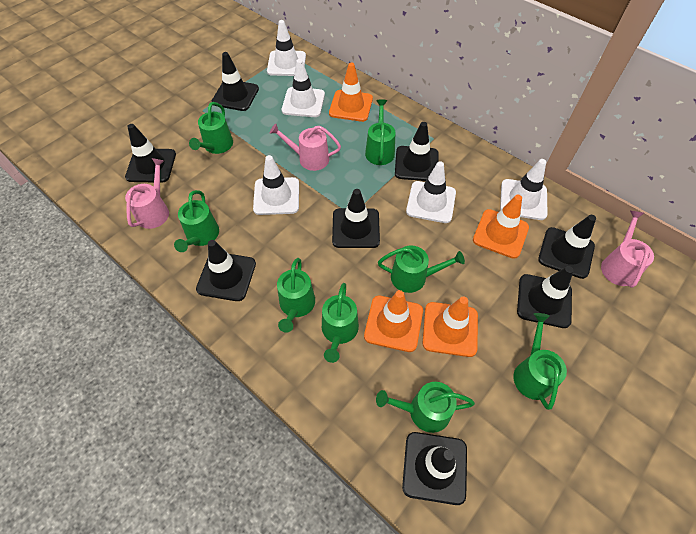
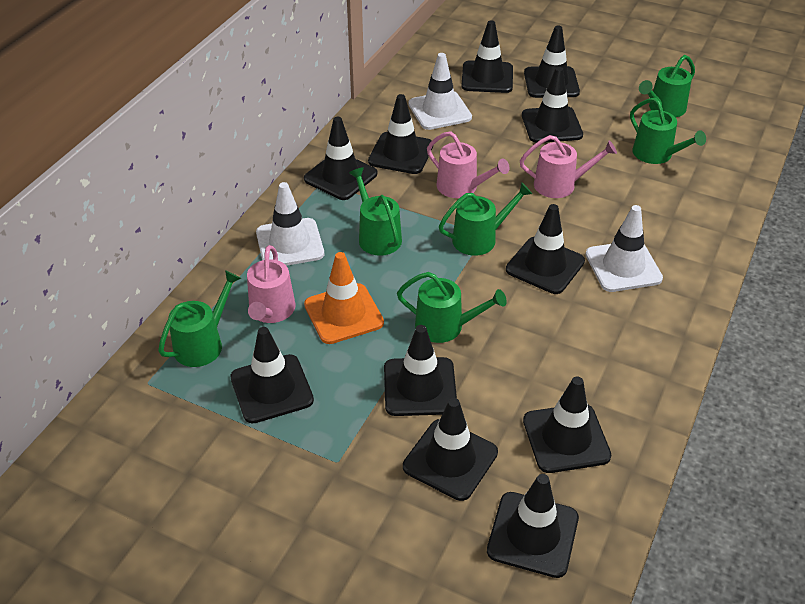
black traffic cone: 8 -> 11
green watering can: 8 -> 6
orange traffic cone: 4 -> 1
white traffic cone: 5 -> 3

